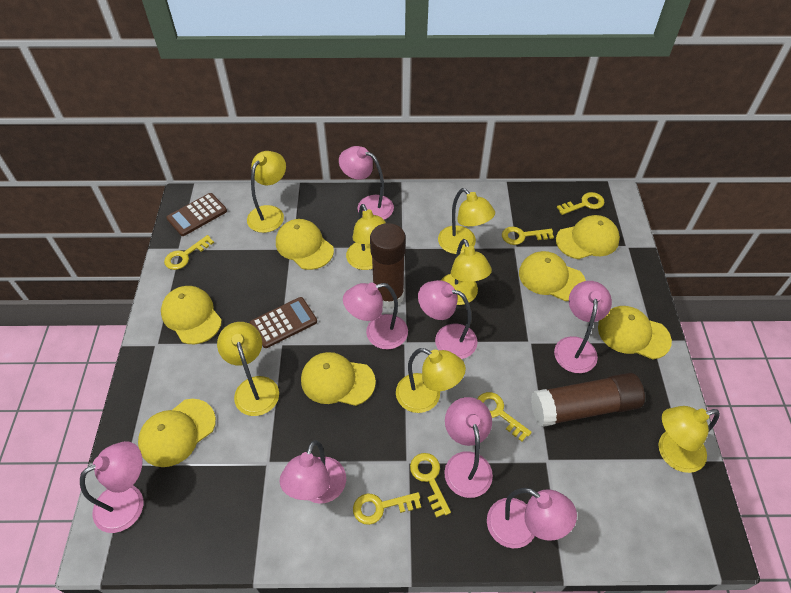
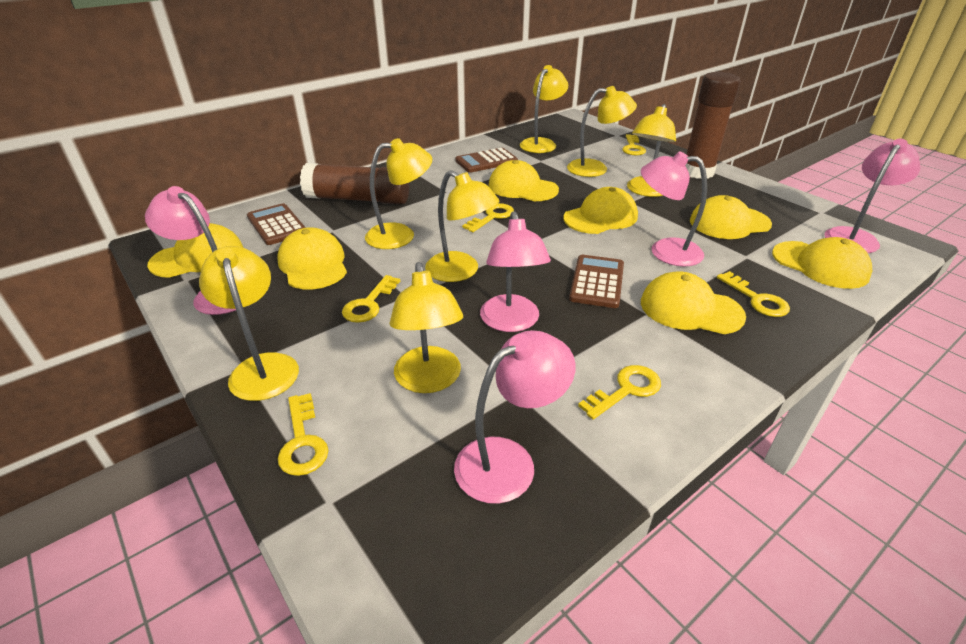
brown calculator: 2 -> 3
pink lamp: 8 -> 5

